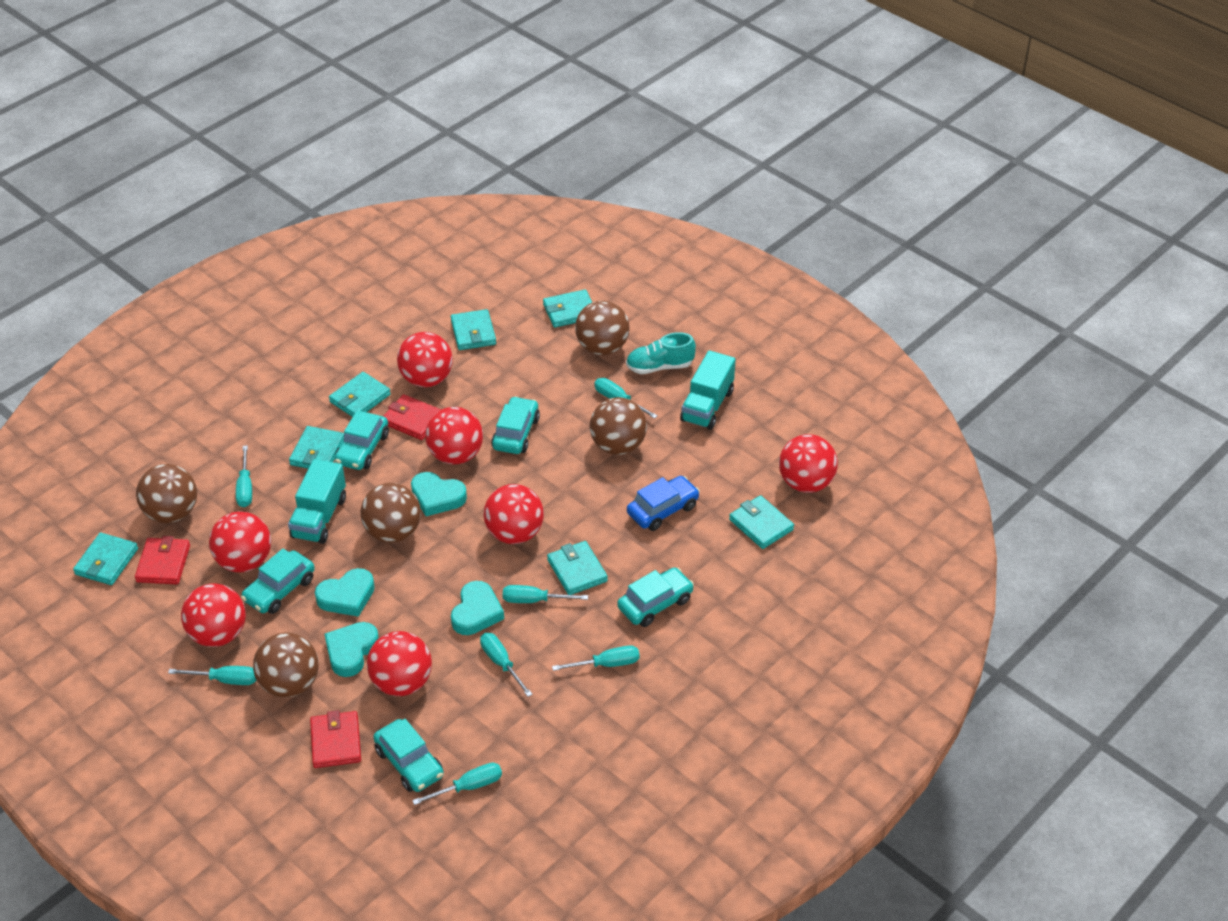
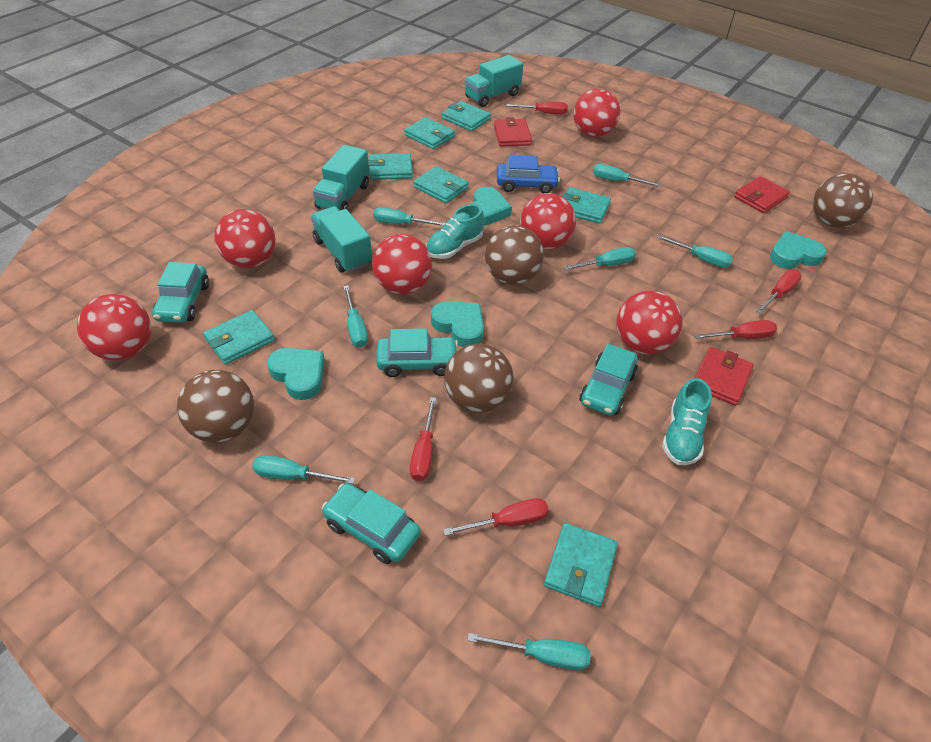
brown ball: 5 -> 4
red ball: 7 -> 6
red screwdriver: 0 -> 5
turquoise car: 5 -> 4
turquoise shoe: 1 -> 2
turquoise truck: 2 -> 3

